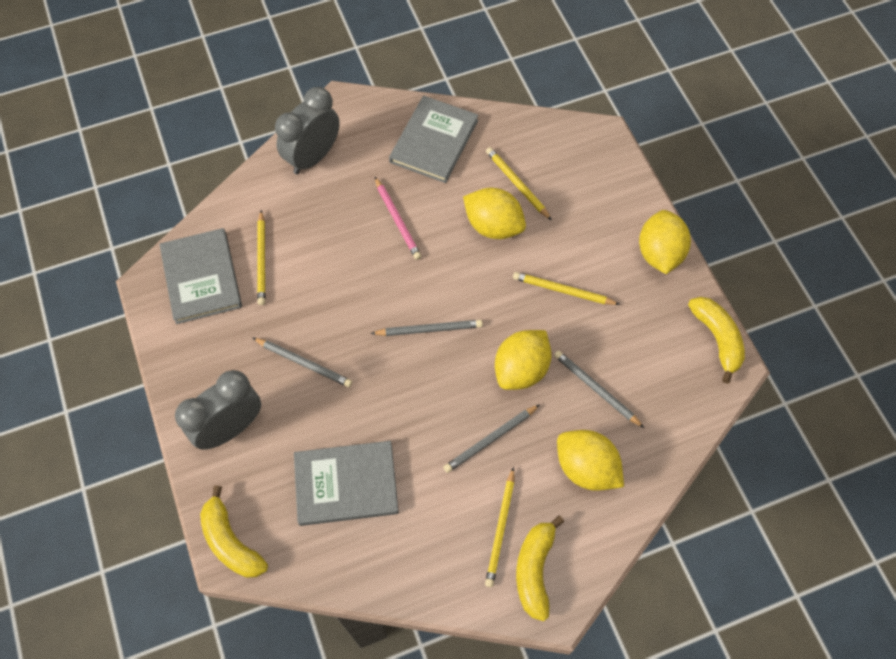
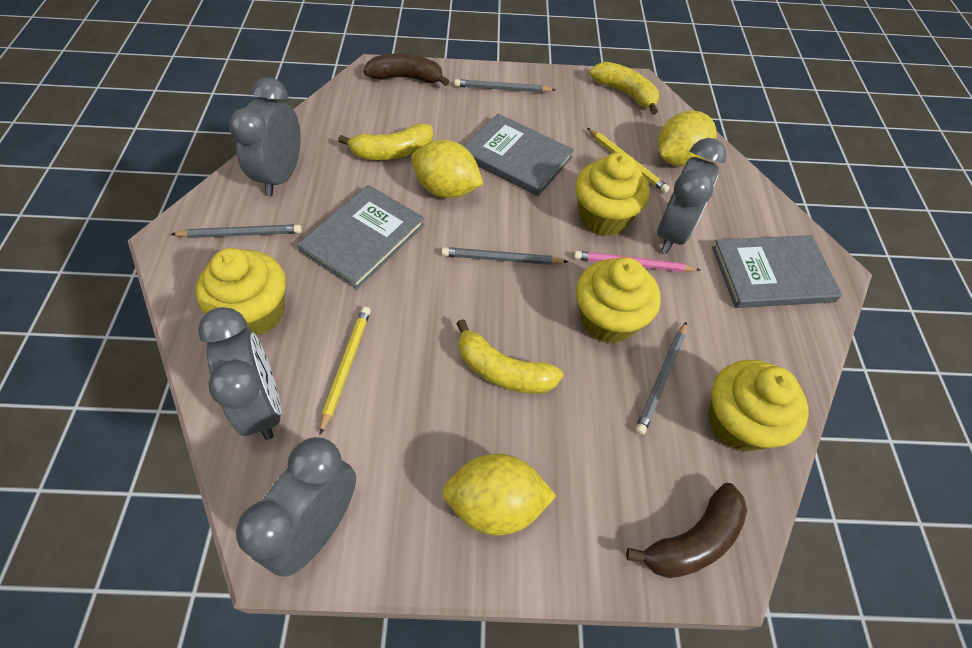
brown banana: 0 -> 2
grey clock: 2 -> 4
yellow cupcake: 0 -> 4
yellow lemon: 4 -> 3
yellow pencil: 4 -> 2

